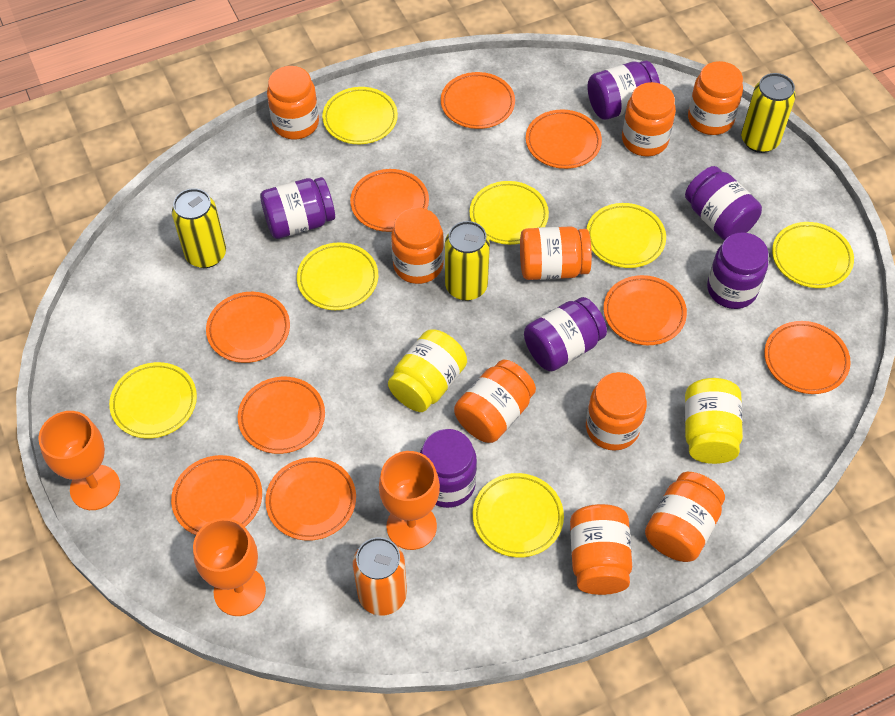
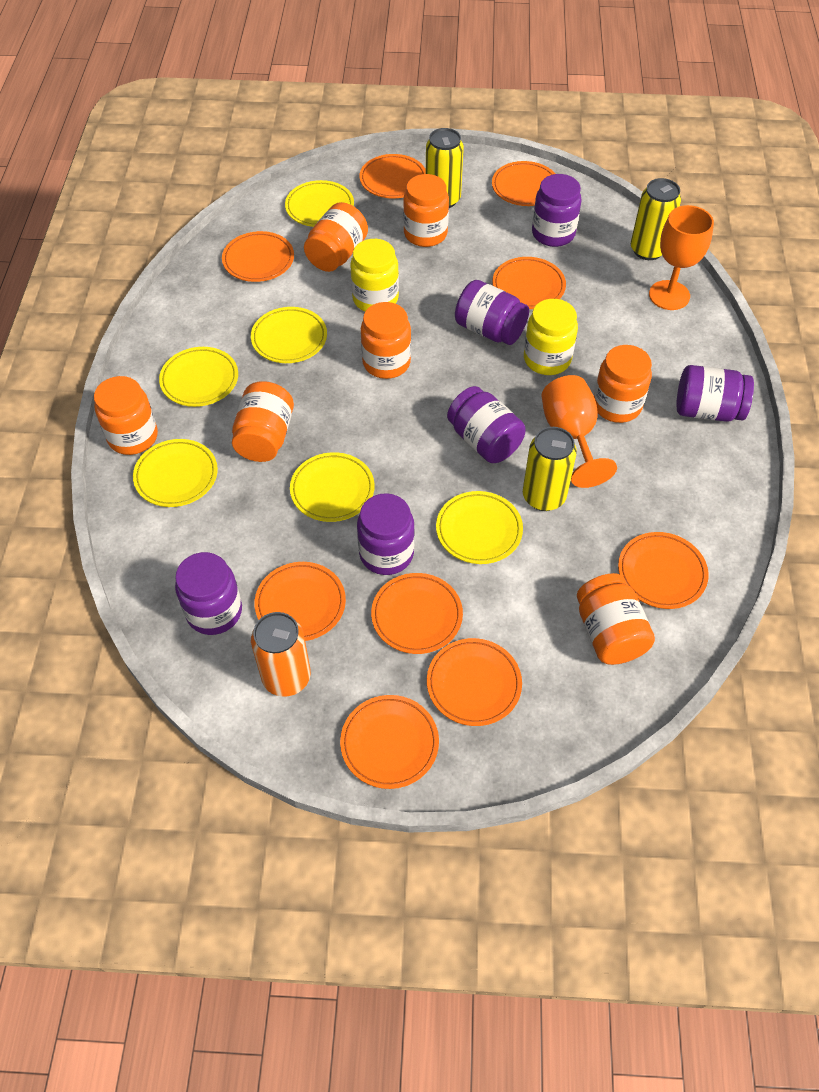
orange goblet: 3 -> 2
orange jar: 9 -> 7
yellow plate: 7 -> 6

